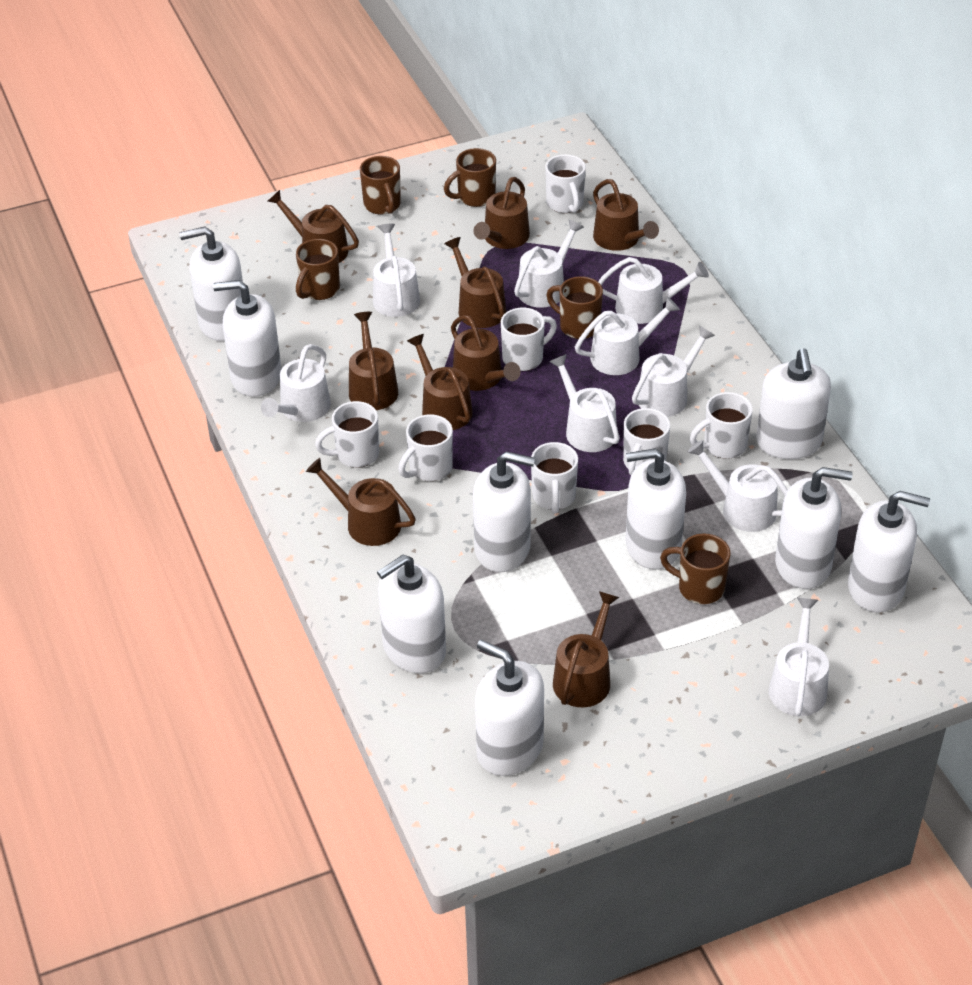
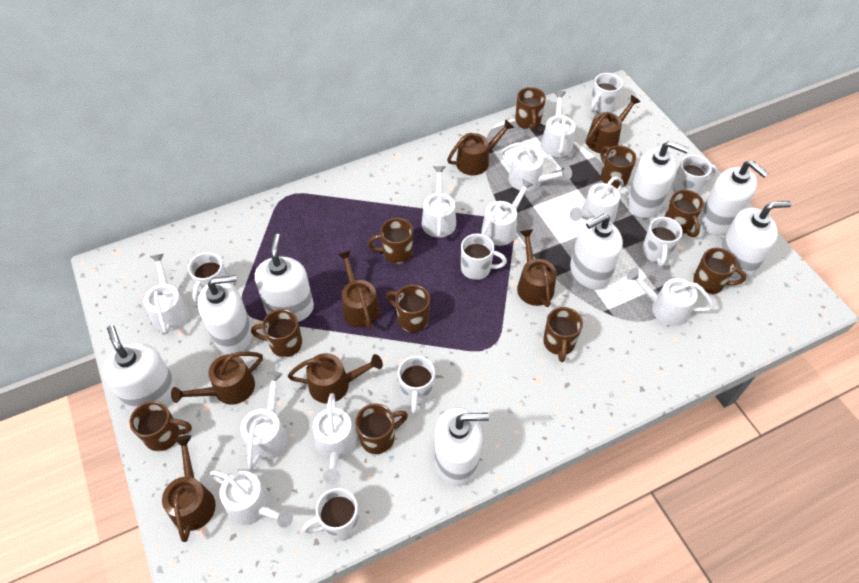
brown mug: 5 -> 10
brown watering can: 9 -> 7
white soap dispenser: 9 -> 8
white watering can: 9 -> 10

